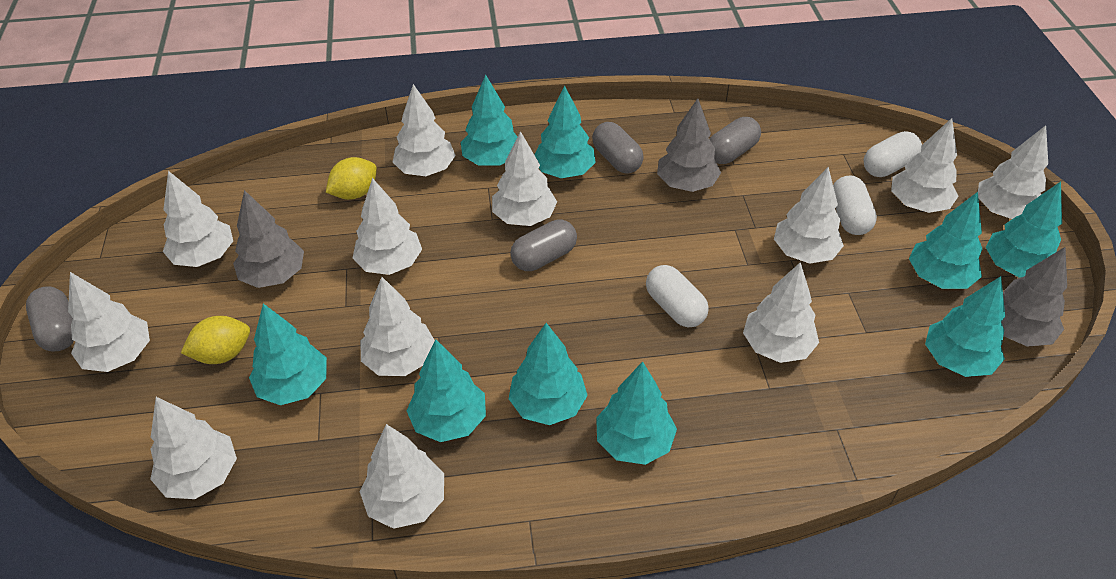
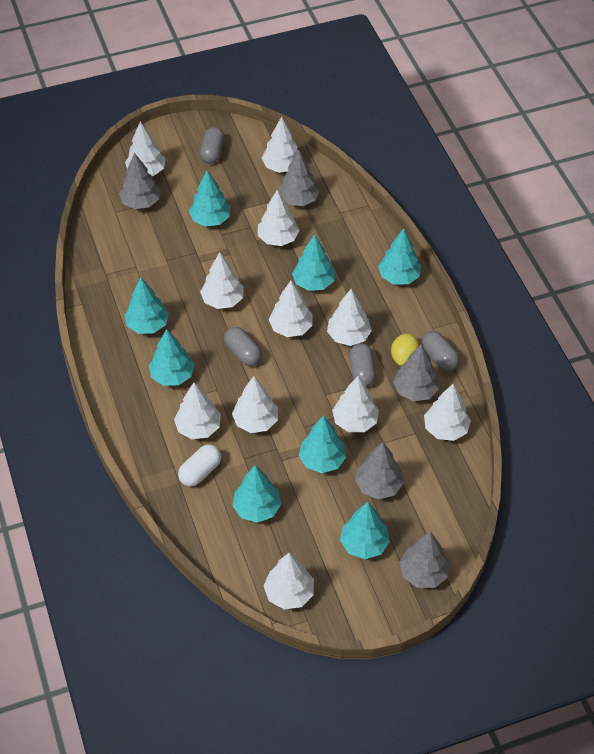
grey tree: 3 -> 5
turquoise tree: 9 -> 8
white capsule: 3 -> 1
white tree: 12 -> 11
yellow lemon: 2 -> 1

